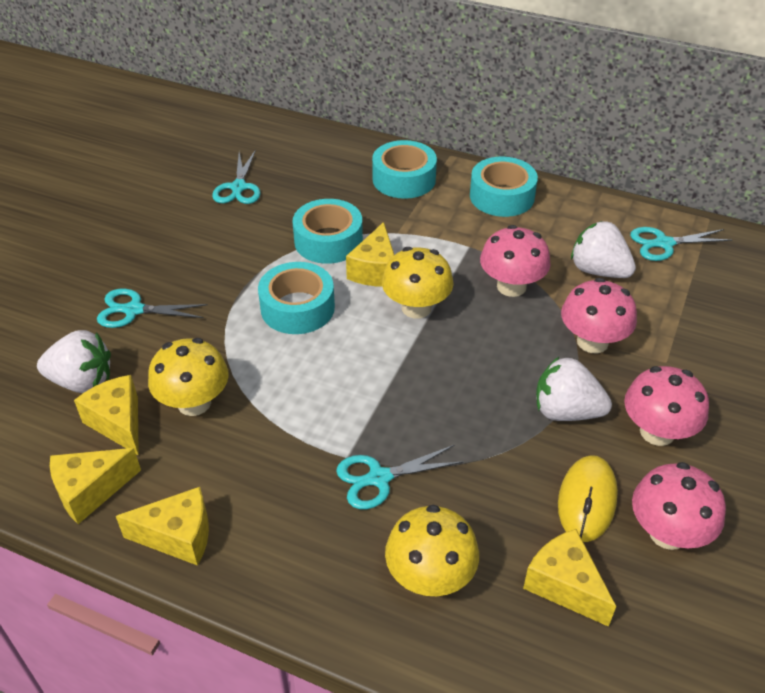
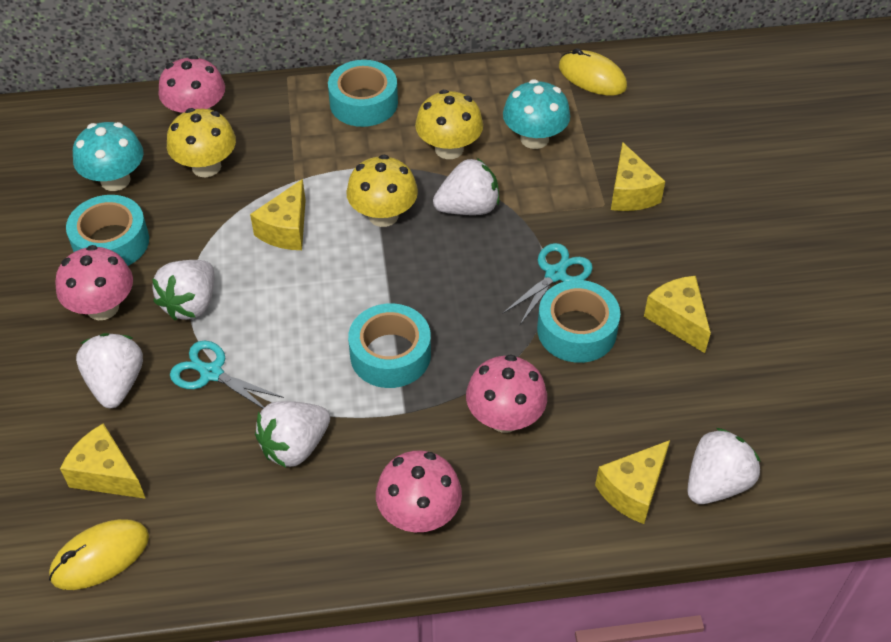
turquoise mushroom: 0 -> 2
turquoise scissors: 4 -> 2
white strawberry: 3 -> 5
yellow mouse: 1 -> 2

